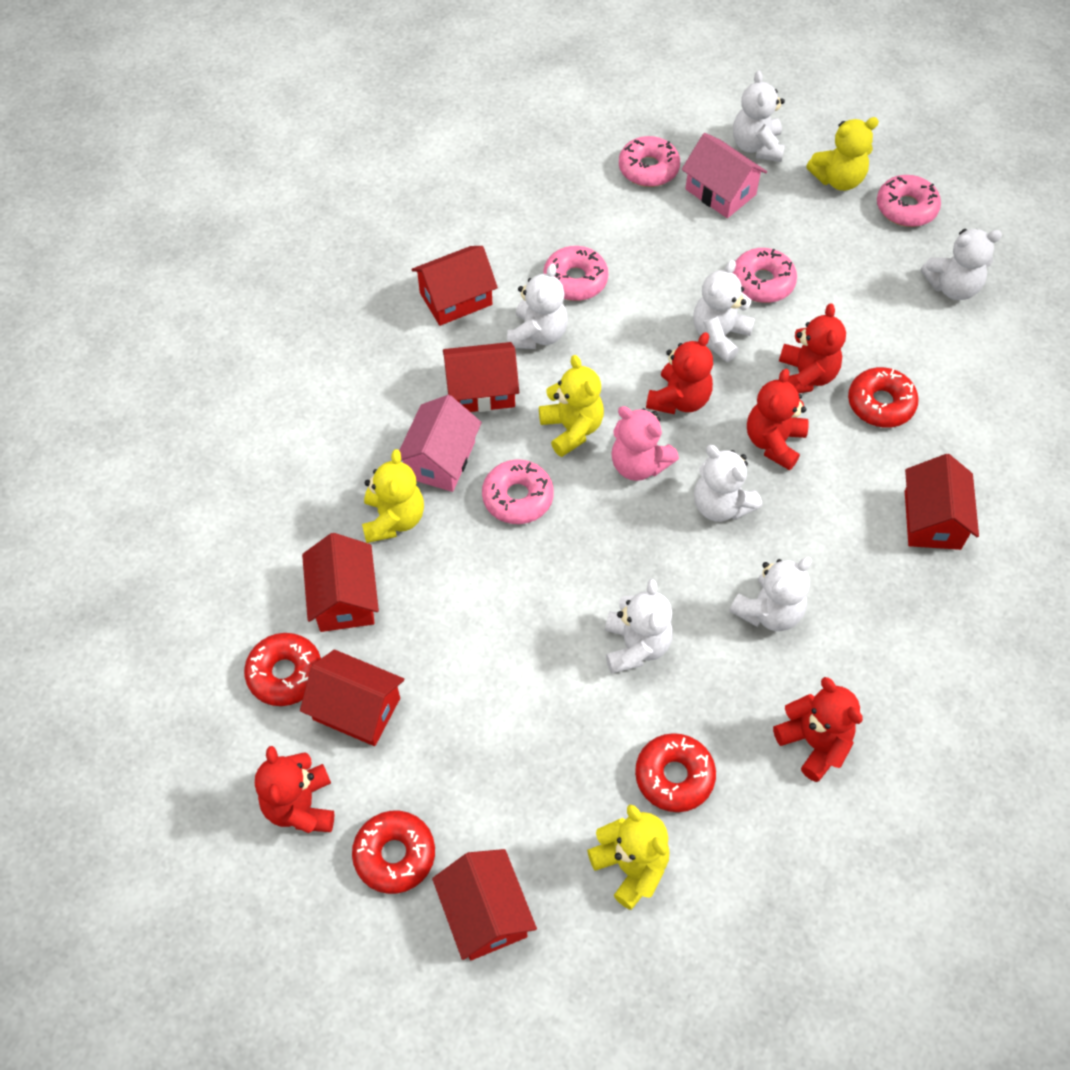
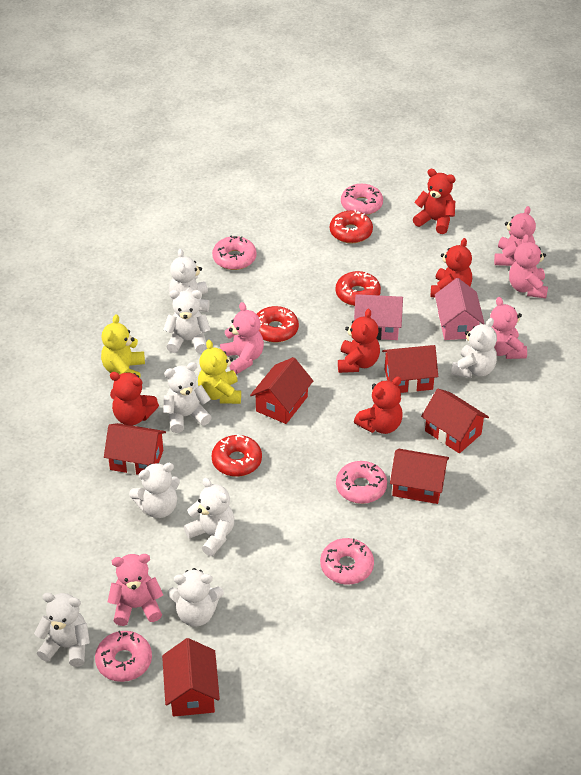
pink teddy bear: 1 -> 5
white teddy bear: 7 -> 8
yellow teddy bear: 4 -> 2

